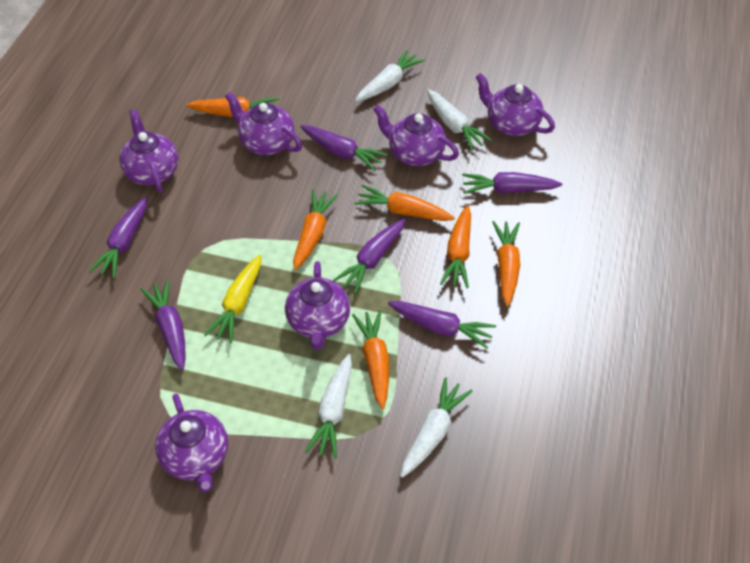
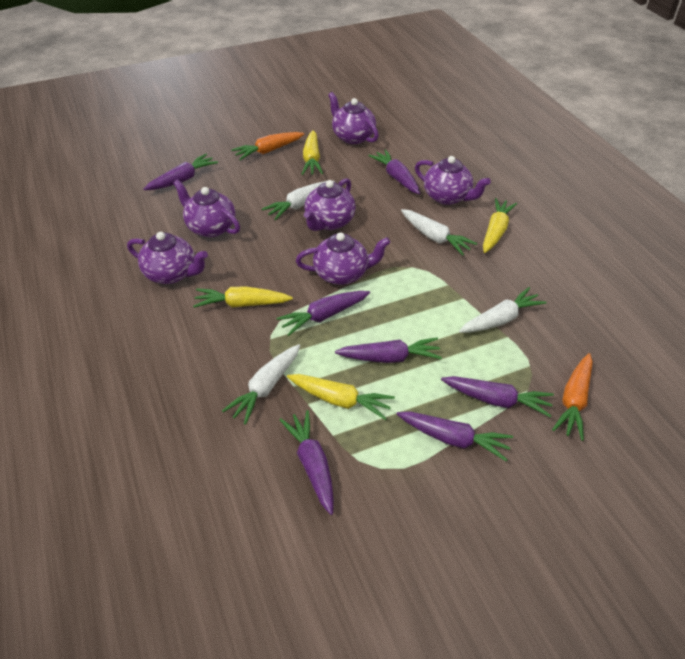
orange carrot: 6 -> 2
purple carrot: 6 -> 7
yellow carrot: 1 -> 4

